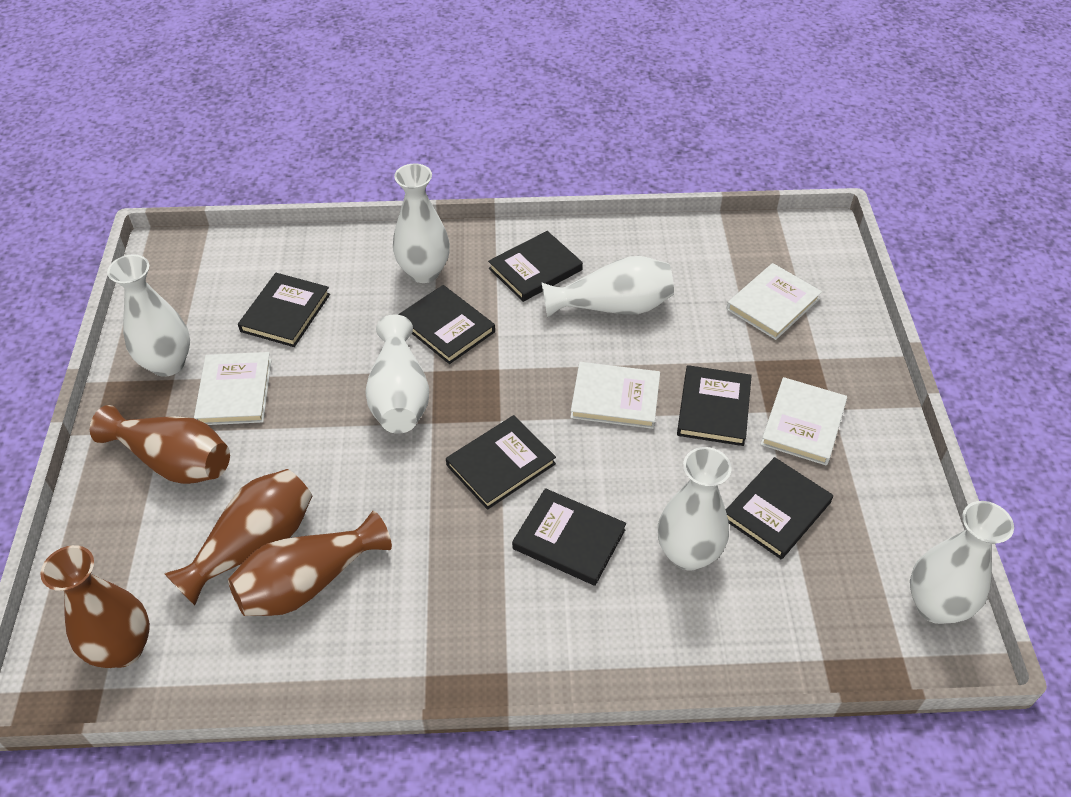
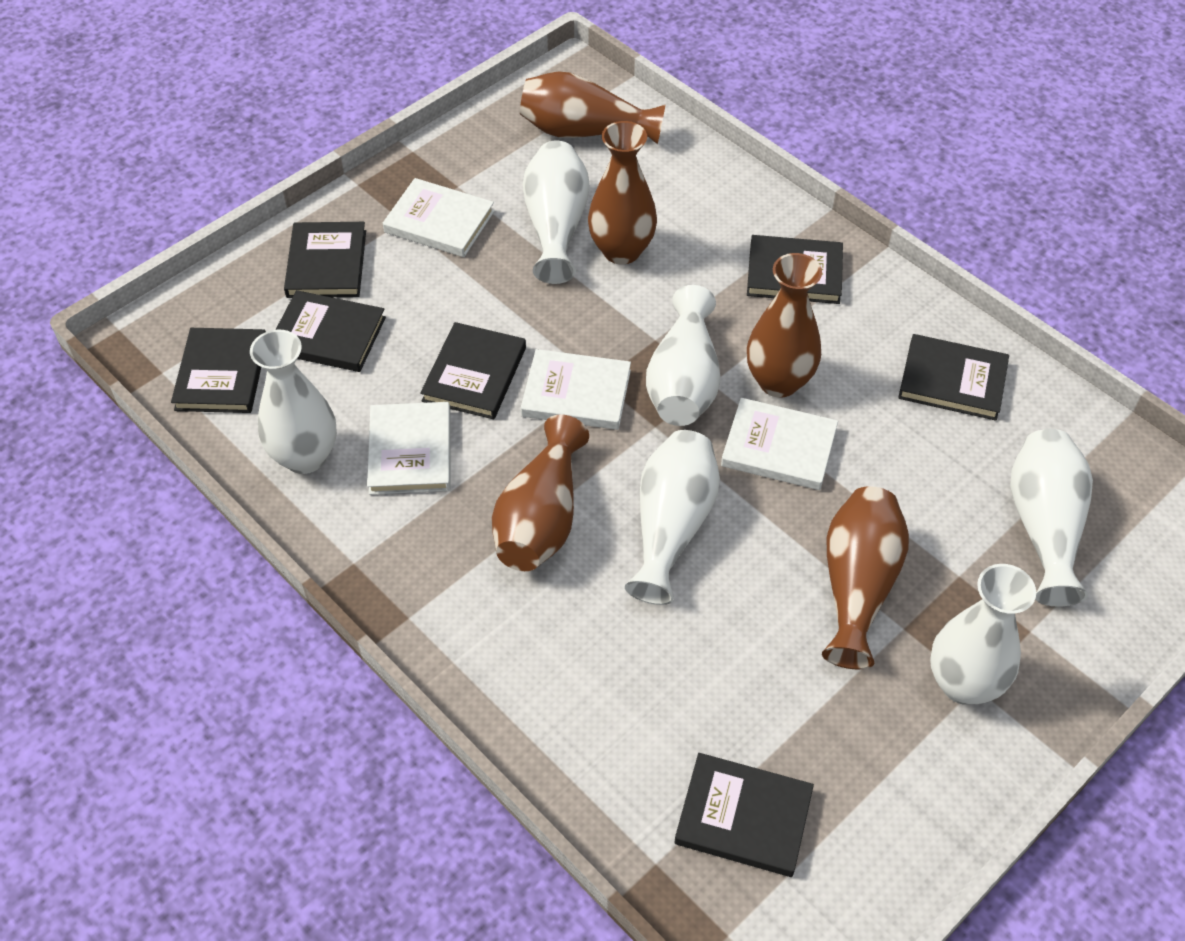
brown vase: 4 -> 5

